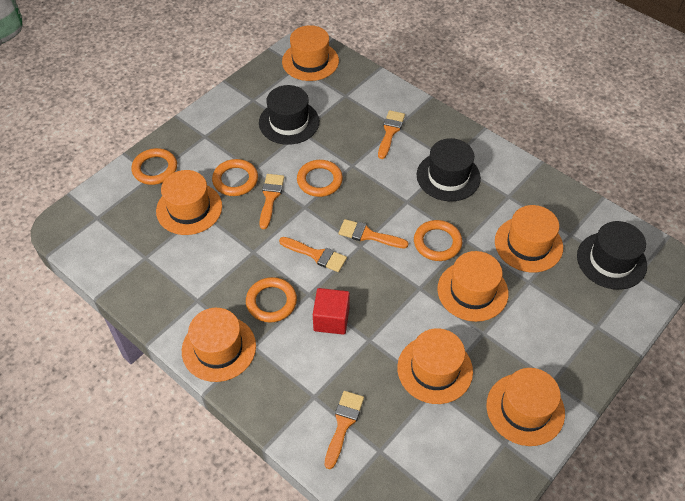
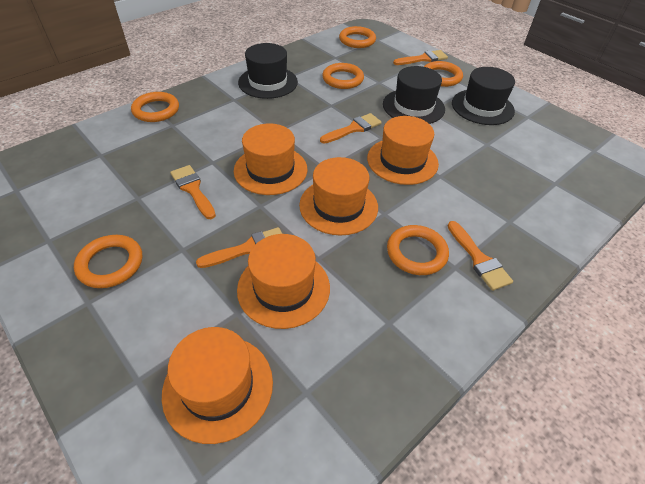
orange hat: 7 -> 5
orange ring: 5 -> 6
red cube: 1 -> 0

